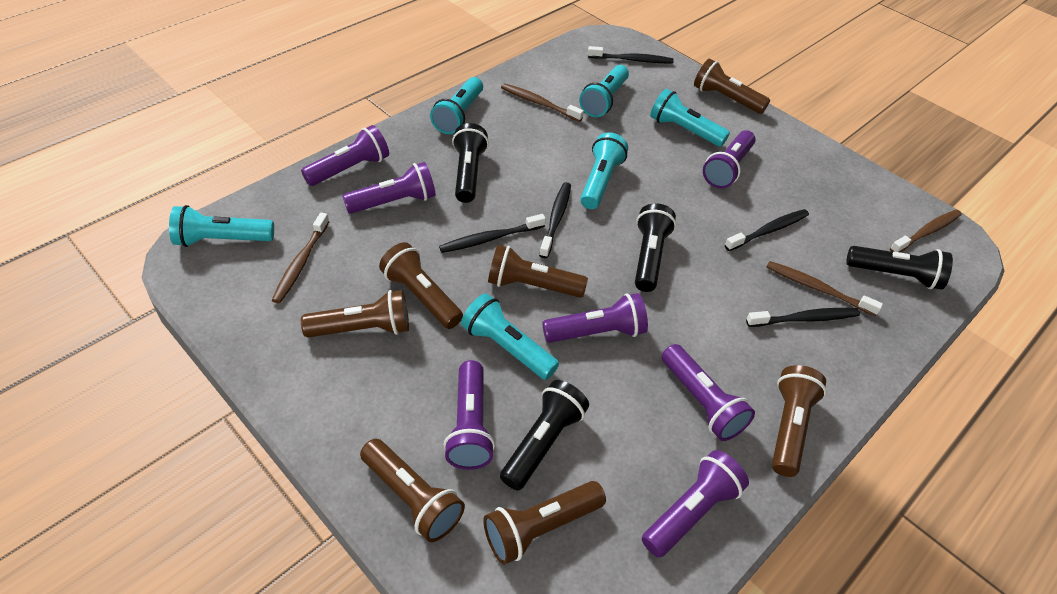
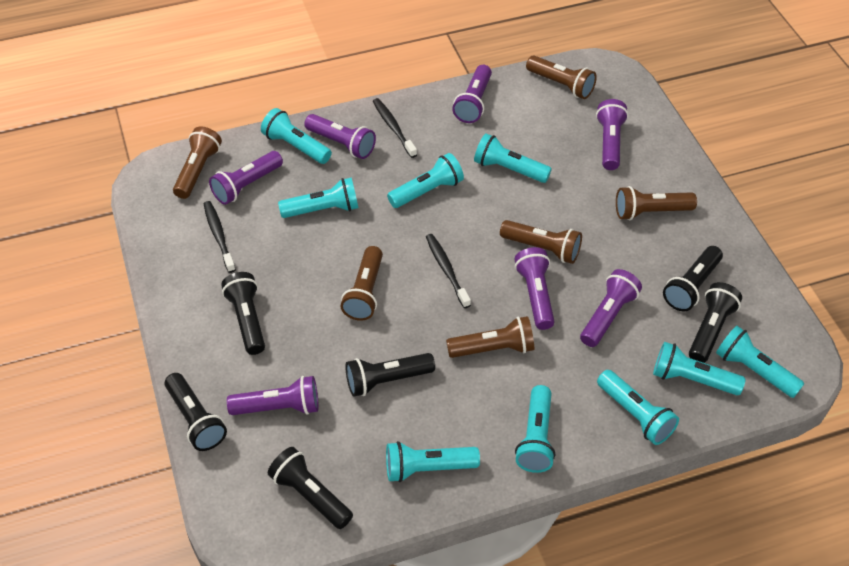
black flashlight: 4 -> 6
black toothbrush: 5 -> 3
brown flashlight: 7 -> 6
brown toothbrush: 4 -> 0
turquoise flashlight: 6 -> 9

